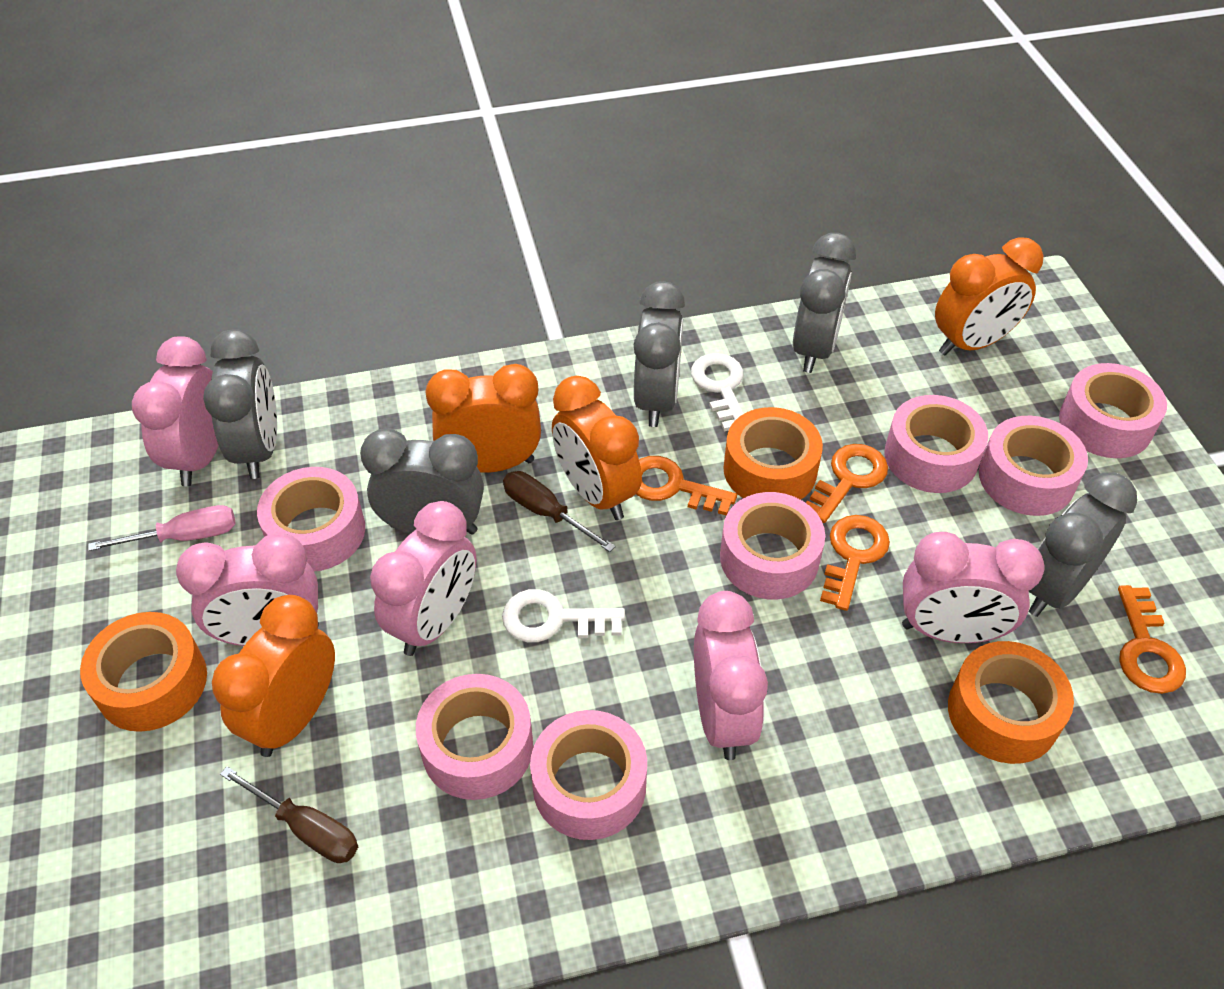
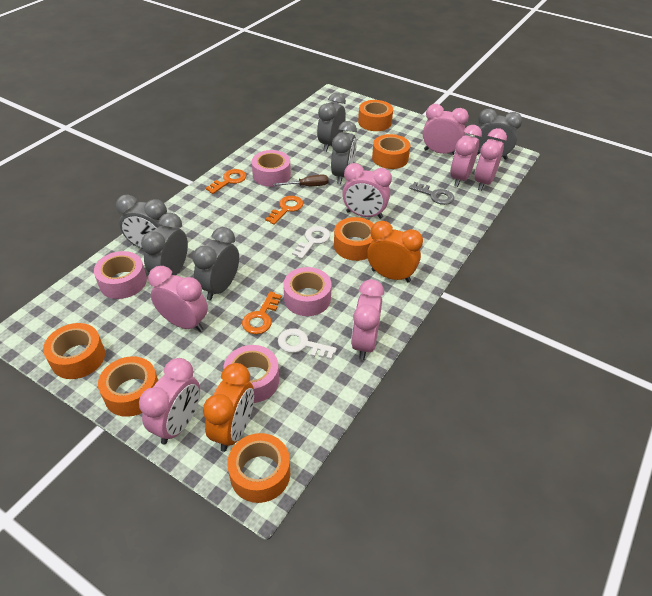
brown screwdriver: 2 -> 1
grey clock: 5 -> 6
grey key: 0 -> 1
orange clock: 4 -> 2
orange key: 4 -> 3
orange tape: 3 -> 6
pink clock: 5 -> 7
pink screwdriver: 1 -> 0
pink tape: 7 -> 4

